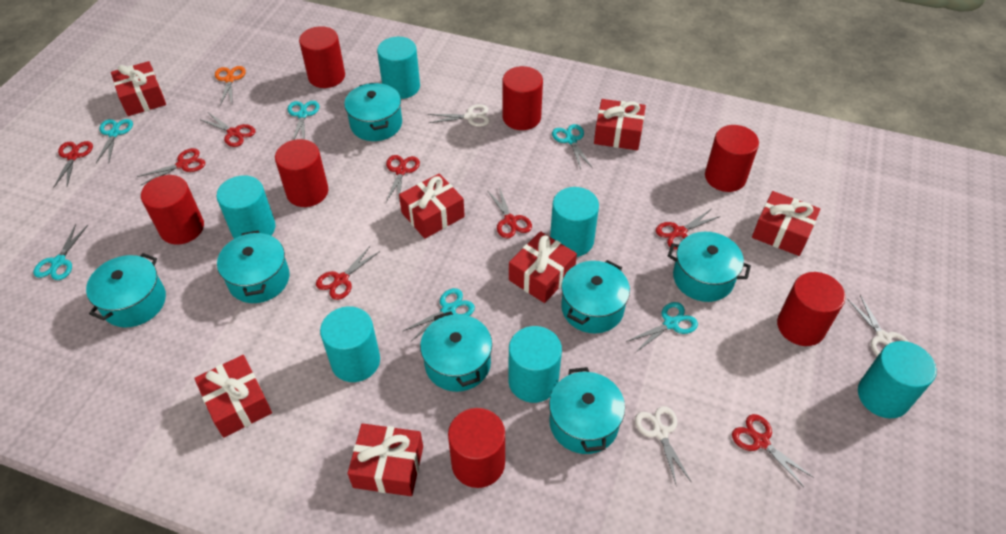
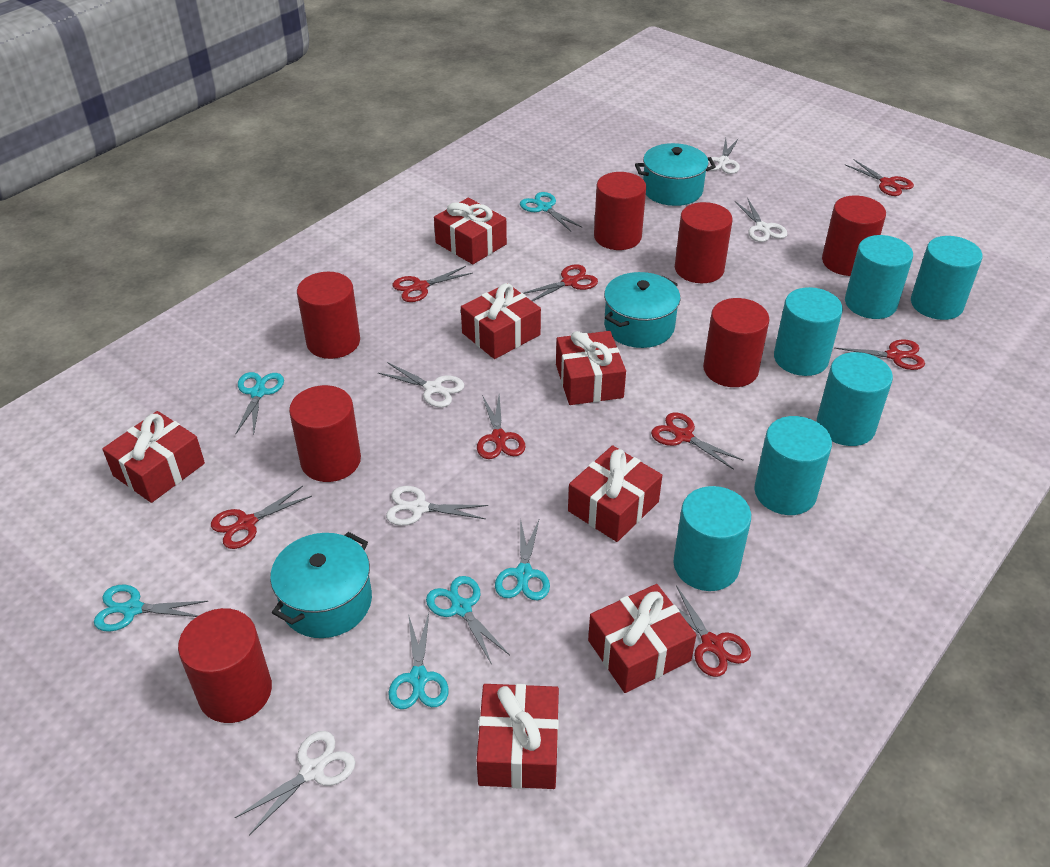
orange scissors: 1 -> 0
turquoise pot: 7 -> 3
white scissors: 3 -> 5

